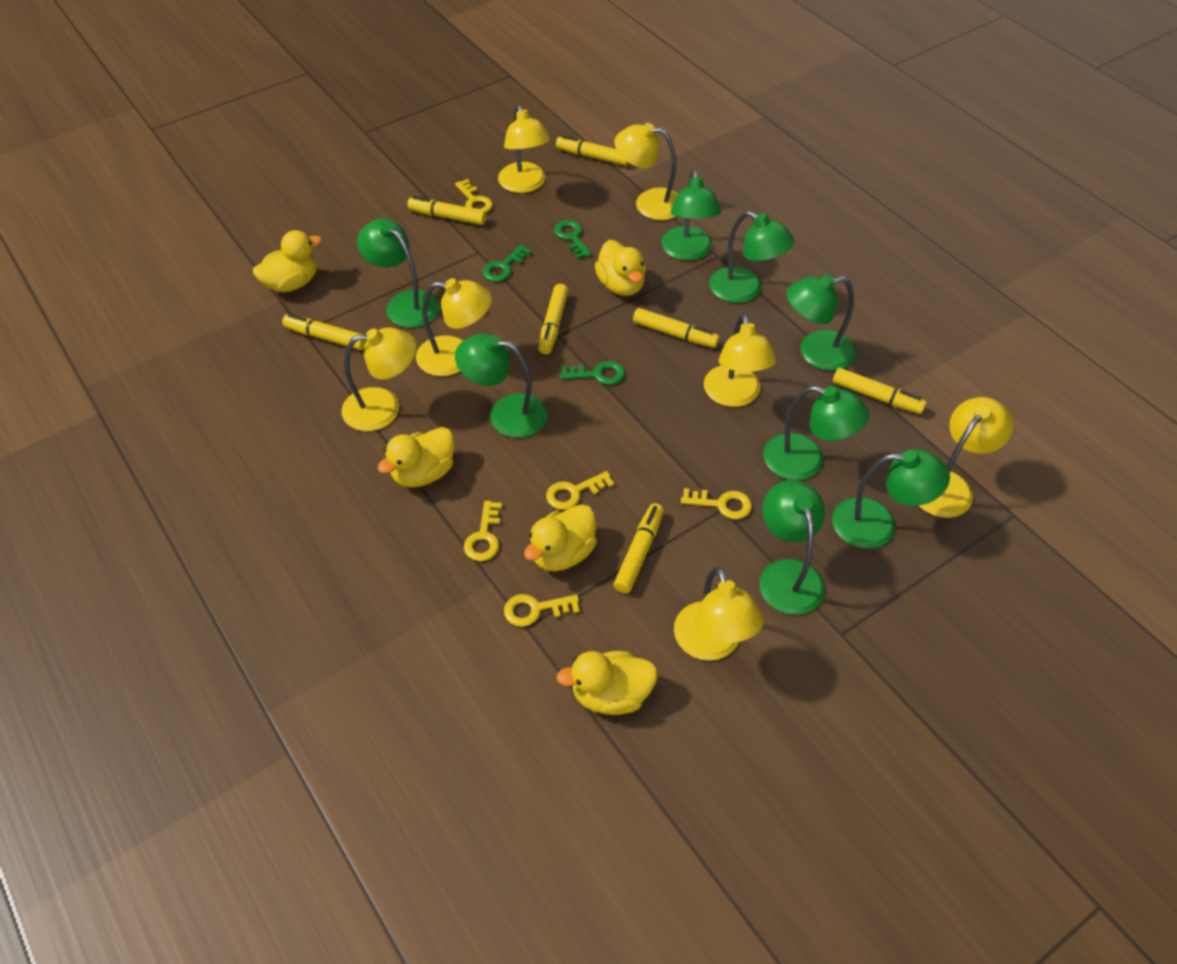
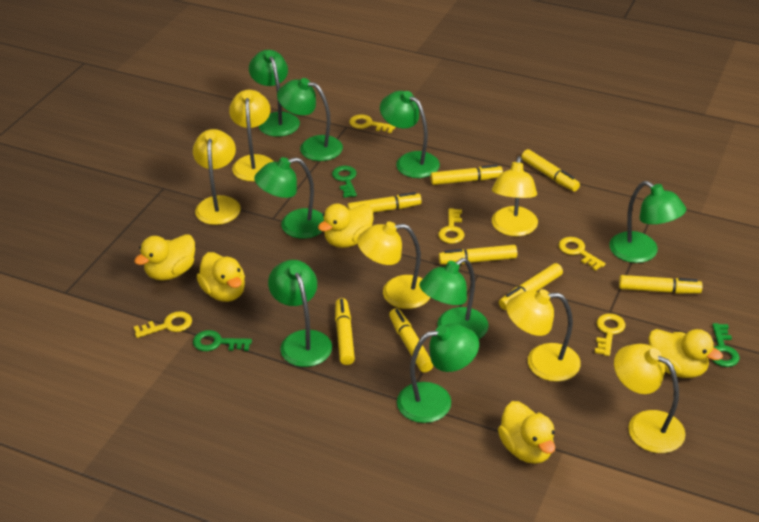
yellow lamp: 7 -> 6
yellow marker: 7 -> 8

